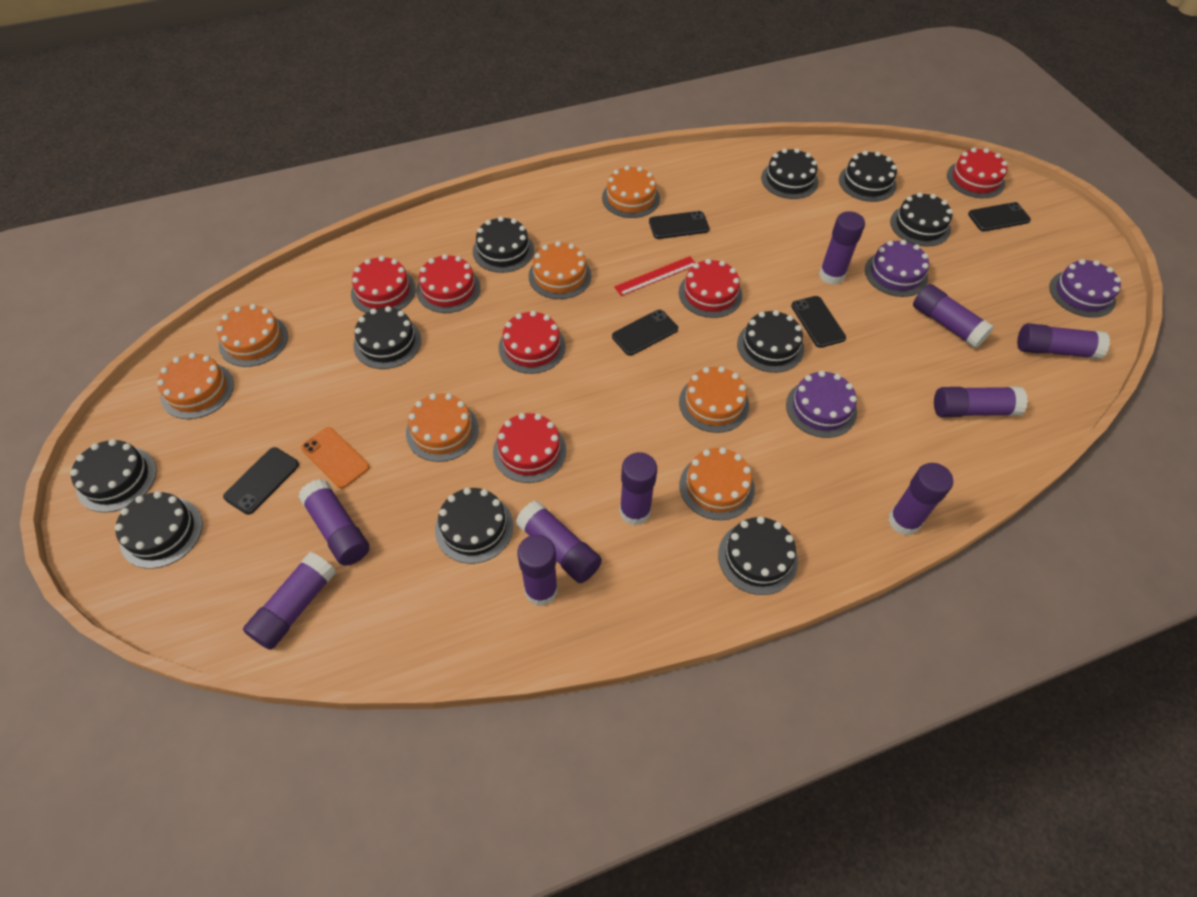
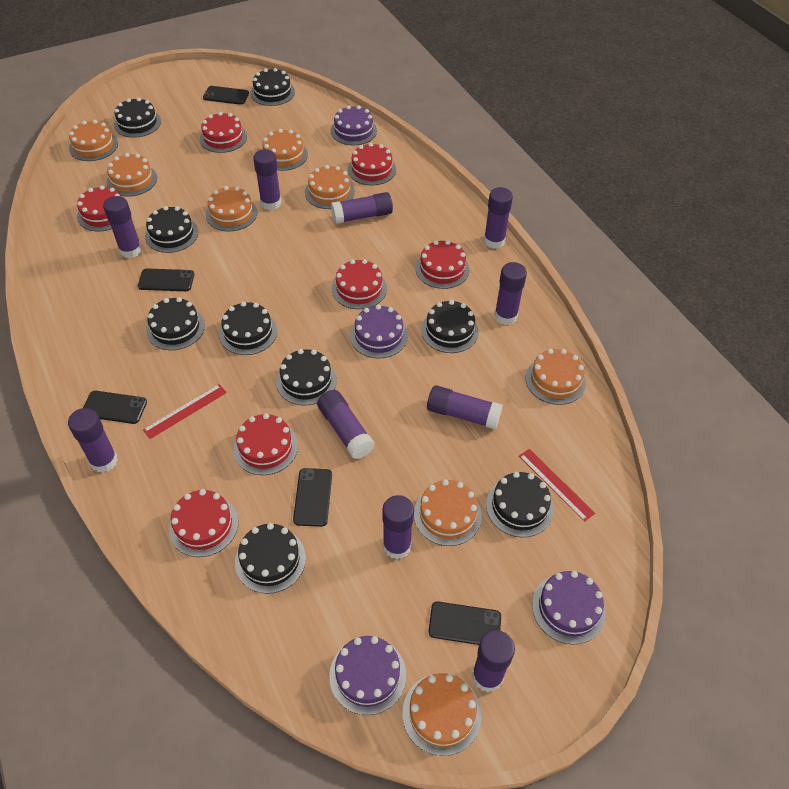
black cake: 10 -> 9
orange cake: 7 -> 8
orange phone: 1 -> 0
purple cake: 3 -> 4
red cake: 6 -> 7
red ruler: 1 -> 2

